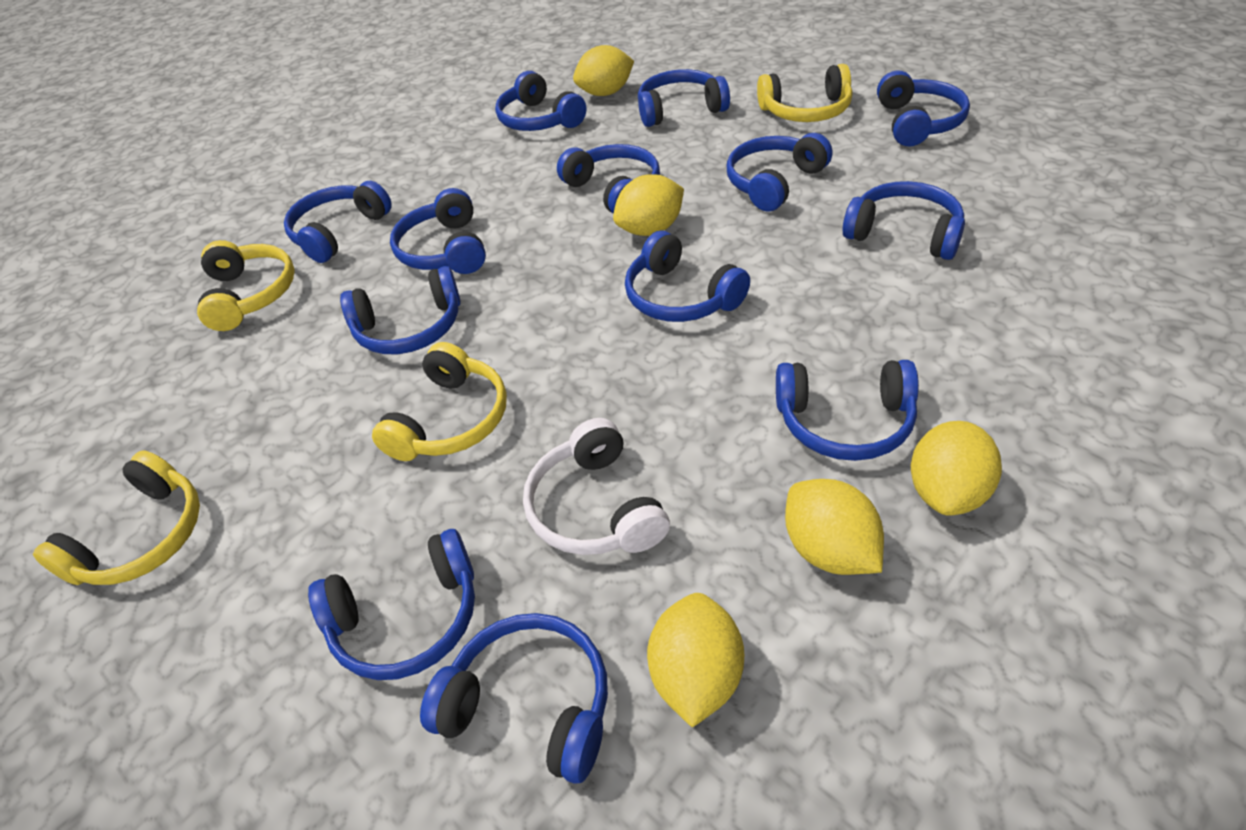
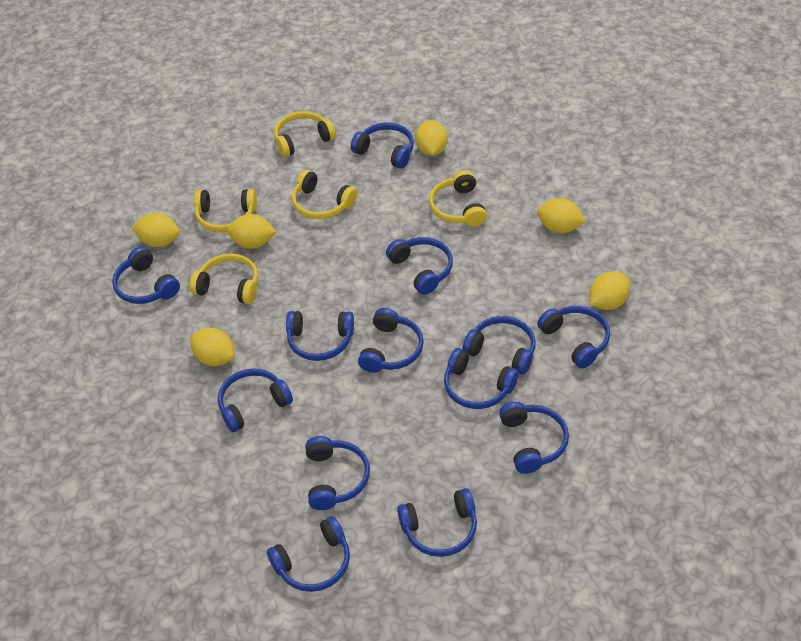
white headphones: 1 -> 0
yellow headphones: 4 -> 5
yellow lemon: 5 -> 6

